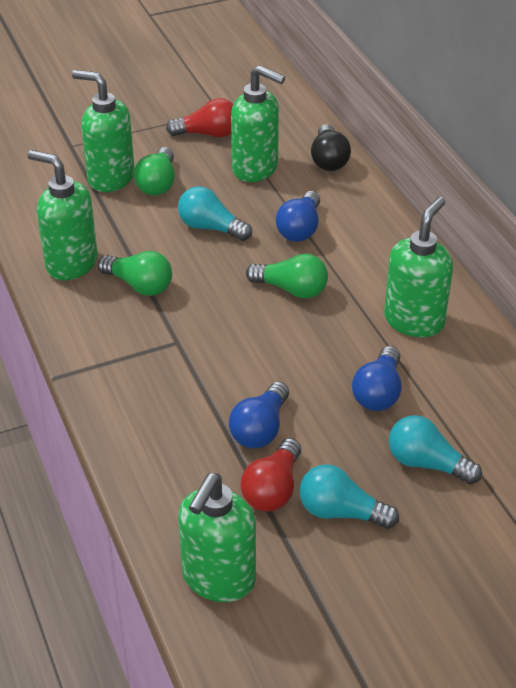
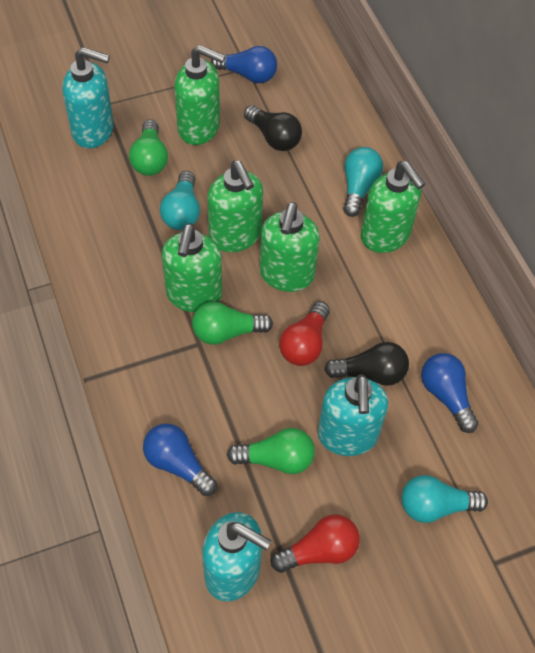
black light bulb: 1 -> 2
turquoise soap dispenser: 0 -> 3

